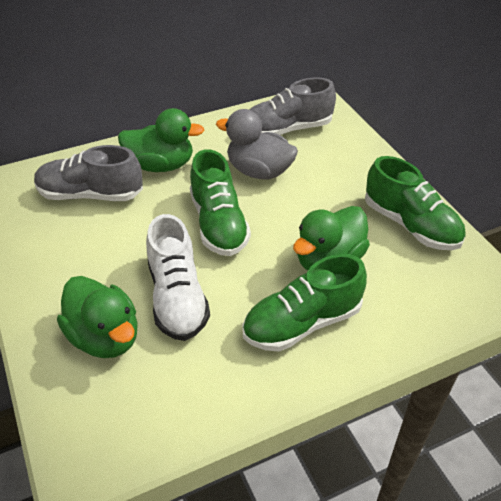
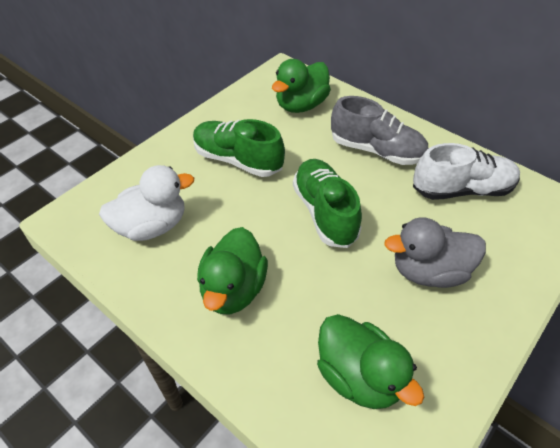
green shoe: 3 -> 2
grey shoe: 2 -> 1
white duck: 0 -> 1

